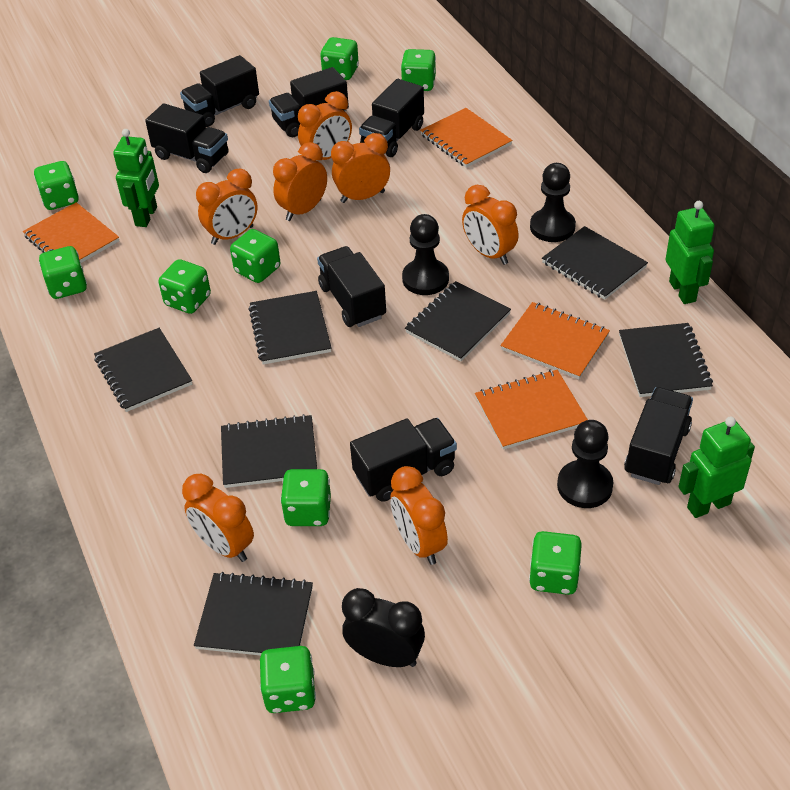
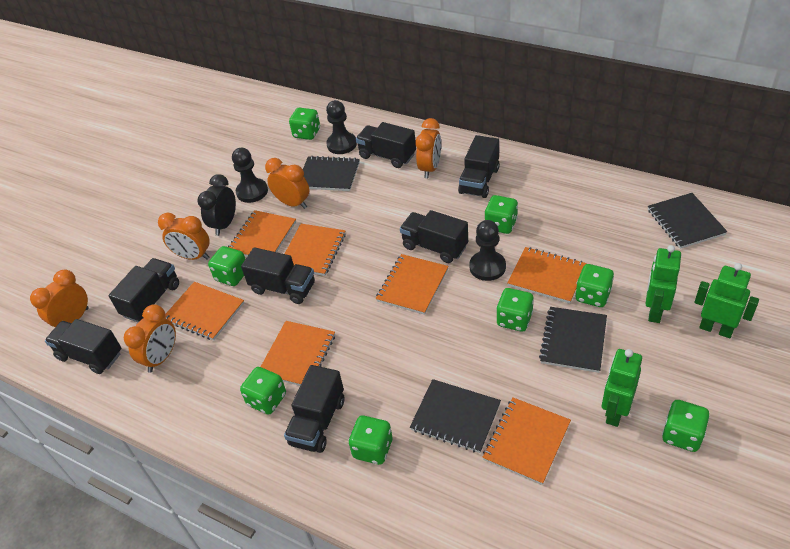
black notebook: 7 -> 4
green dice: 9 -> 8
orange clock: 7 -> 5
orange notebook: 4 -> 7

